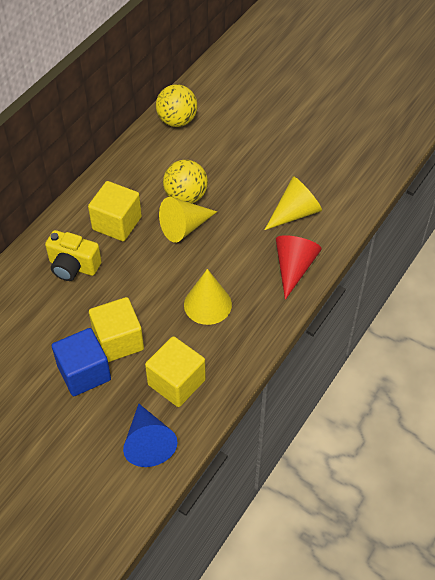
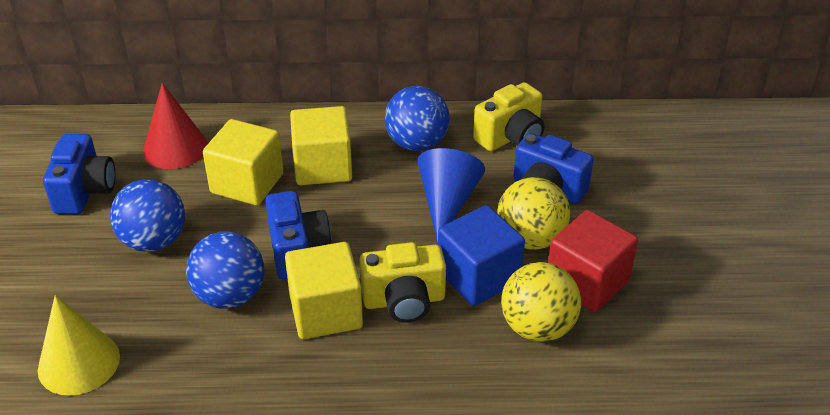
blue ball: 0 -> 3
blue camera: 0 -> 3
red cube: 0 -> 1
yellow camera: 1 -> 2
yellow cone: 3 -> 1

